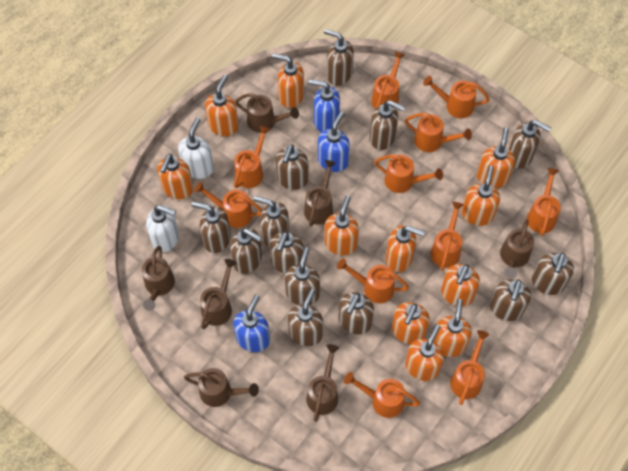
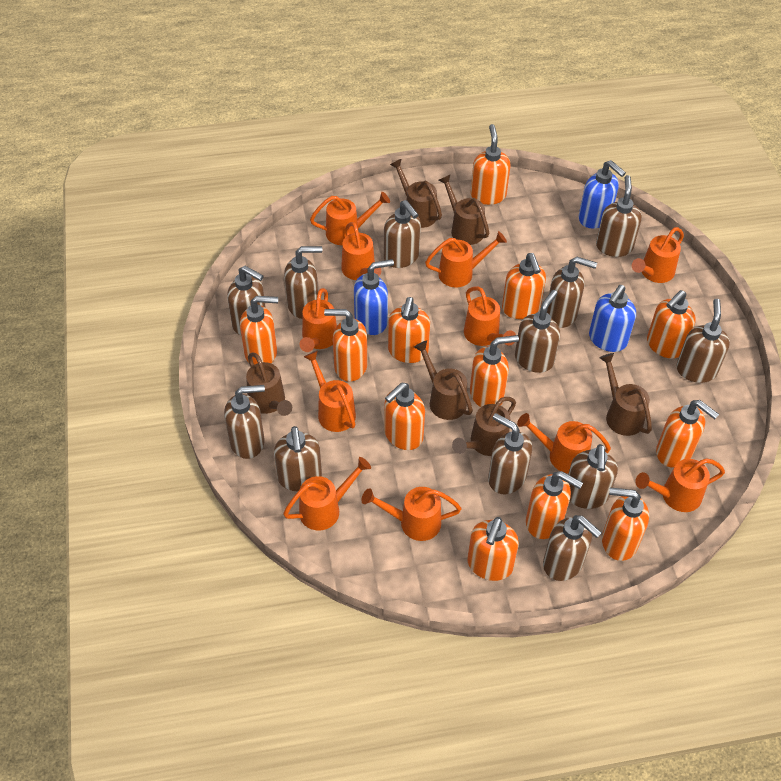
brown soap dispenser: 13 -> 12
brown watering can: 7 -> 6
orange soap dispenser: 11 -> 12
white soap dispenser: 2 -> 0

